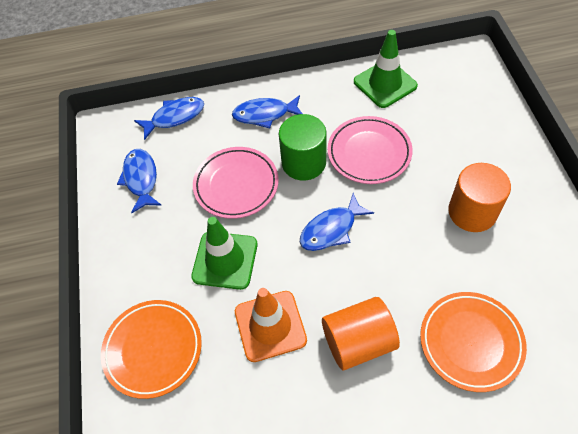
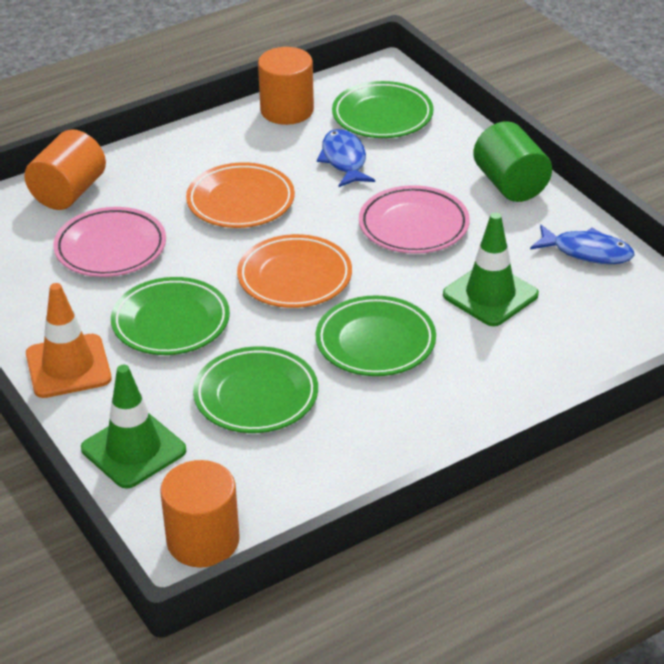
blue fish: 4 -> 2
green plate: 0 -> 4
orange cylinder: 2 -> 3

